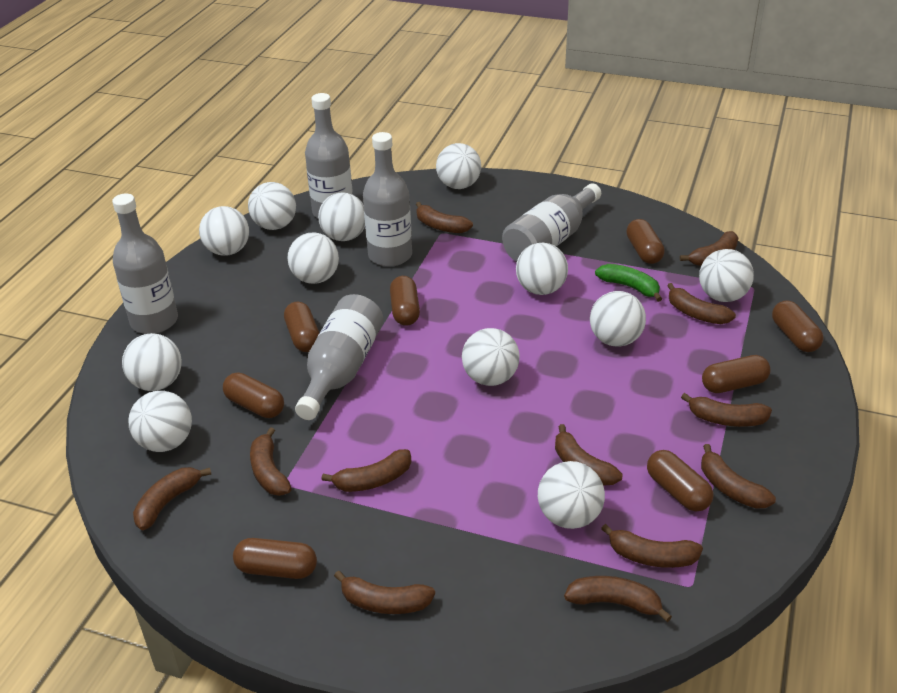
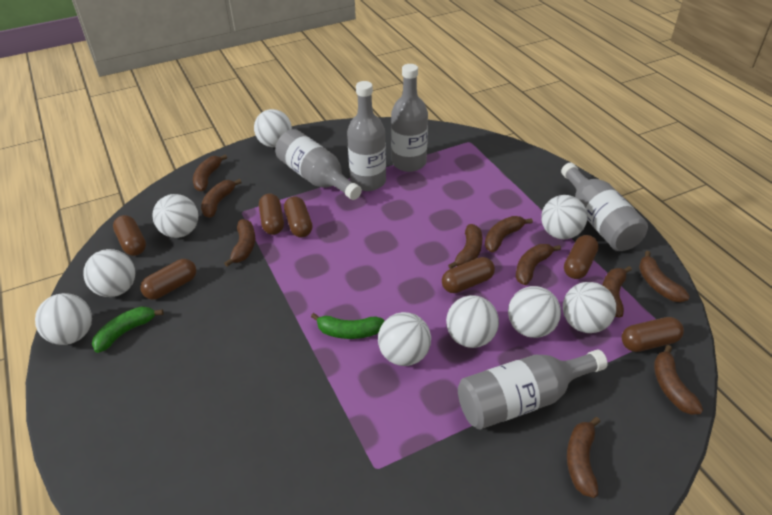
brown banana: 12 -> 10
brown capsule: 8 -> 7
green banana: 1 -> 2
white ball: 12 -> 9

